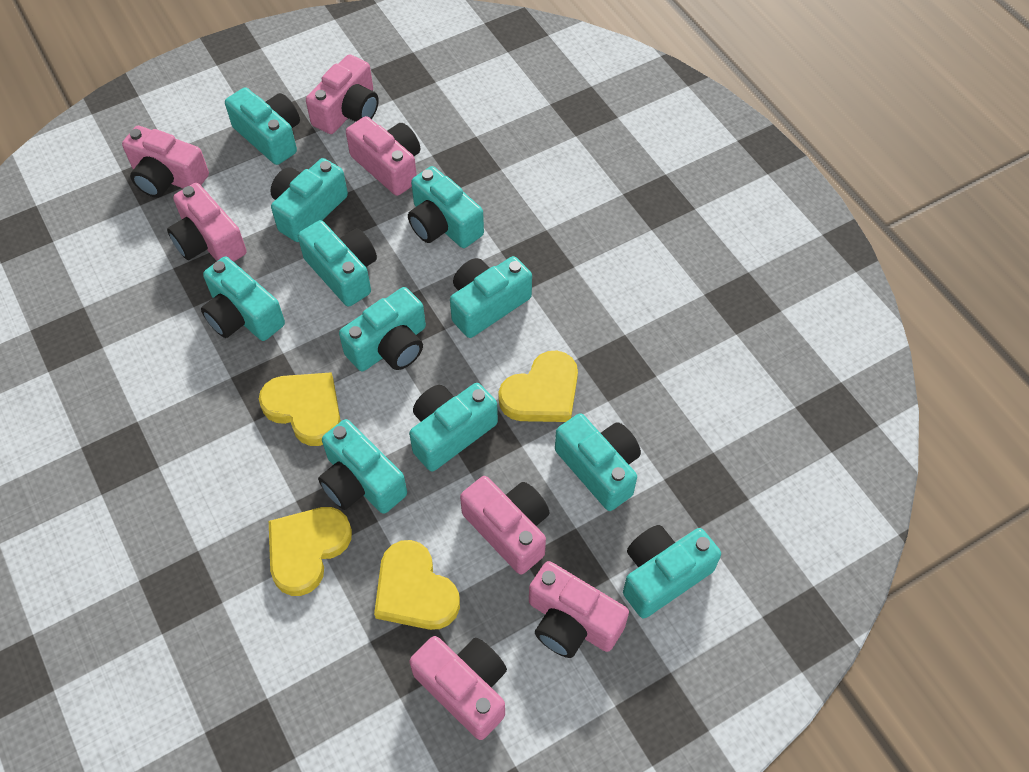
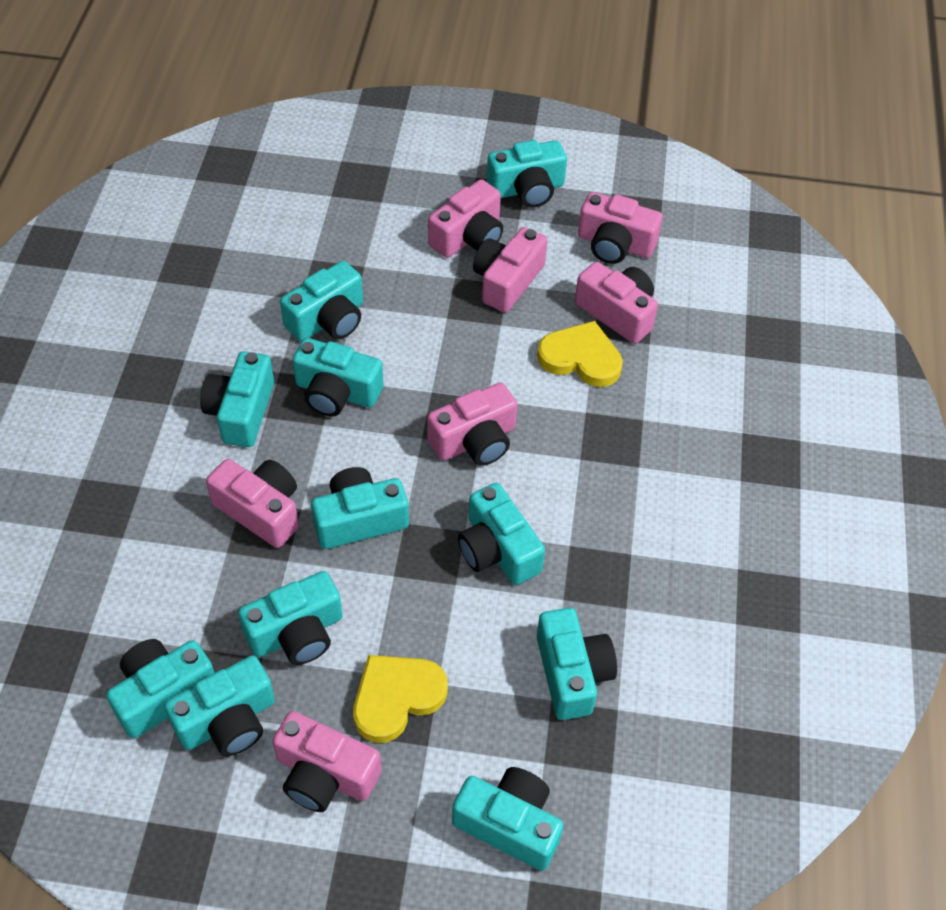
yellow heart: 4 -> 2

